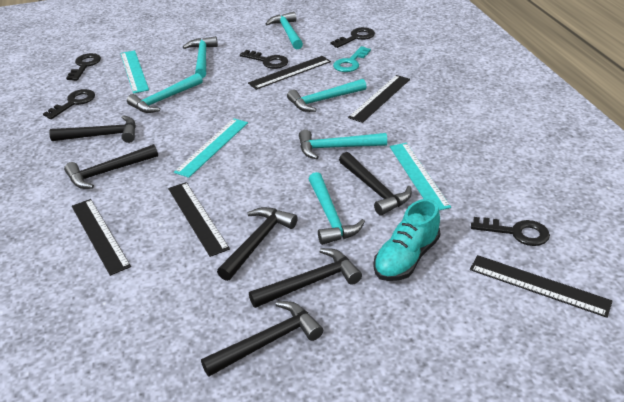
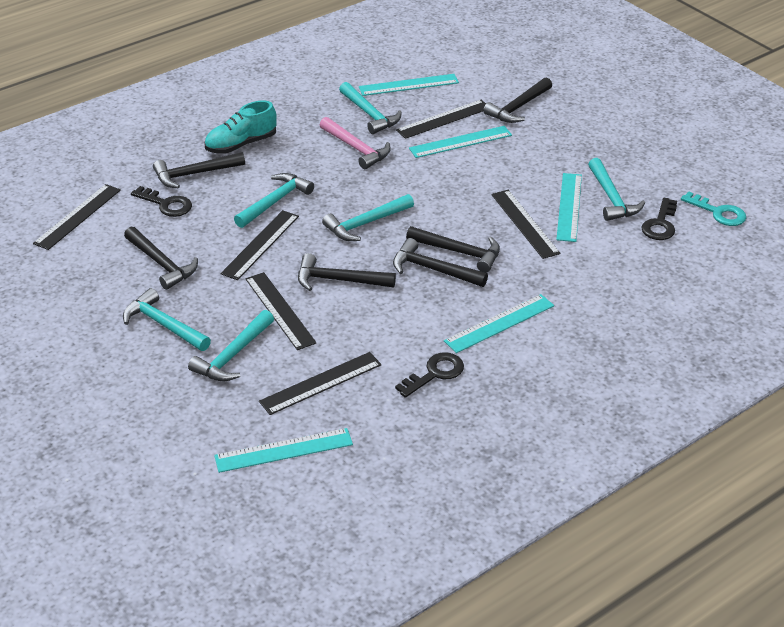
black key: 5 -> 3
black ruler: 5 -> 6
pink hammer: 0 -> 1
turquoise ruler: 3 -> 5

